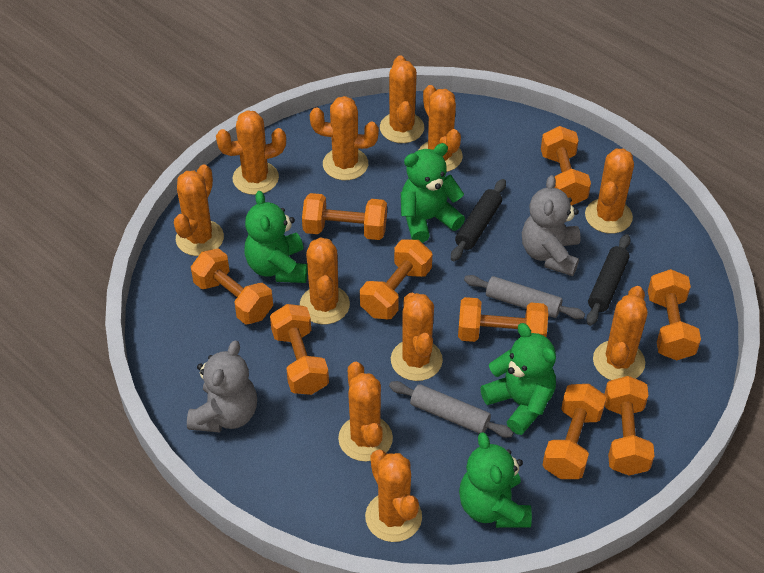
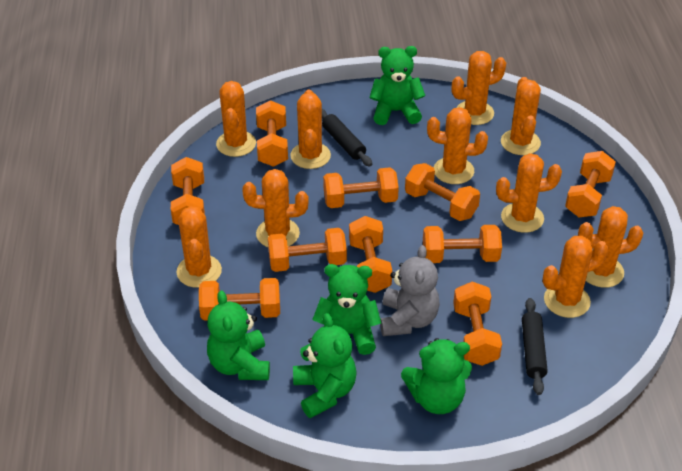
green teddy bear: 4 -> 5
grey rolling pin: 2 -> 0
grey teddy bear: 2 -> 1
orange cactus: 11 -> 10
orange dumbbell: 9 -> 10

